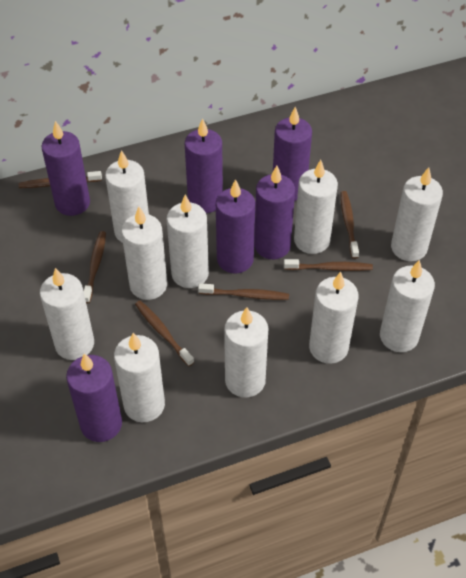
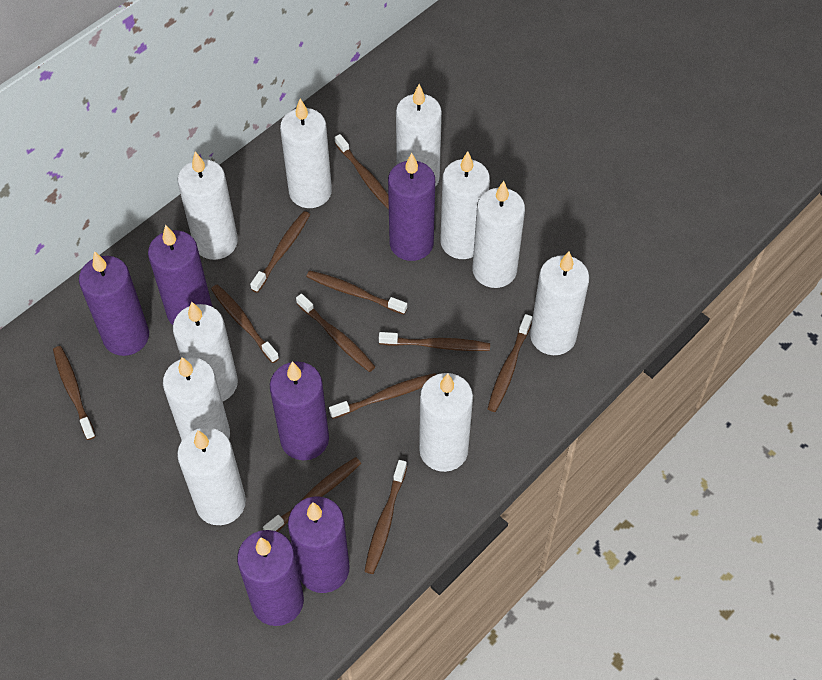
brown toothbrush: 6 -> 11

